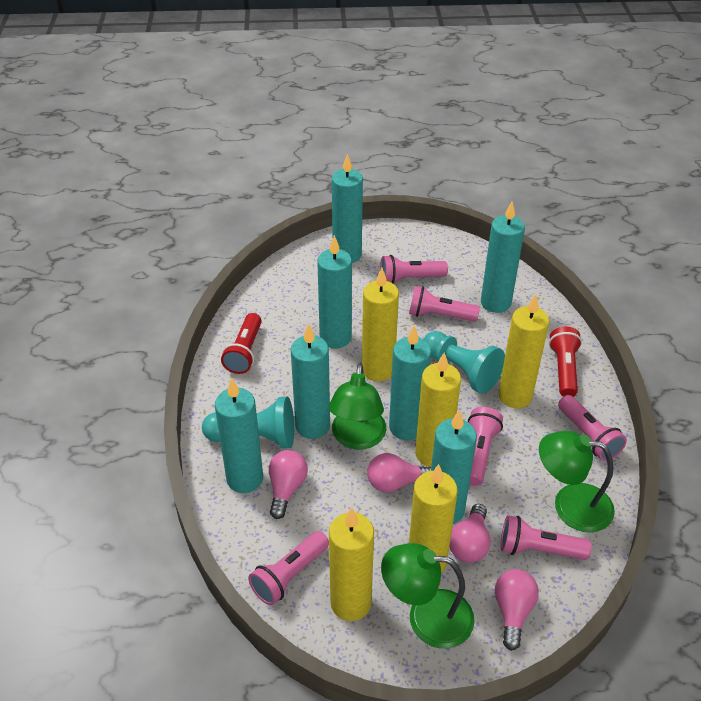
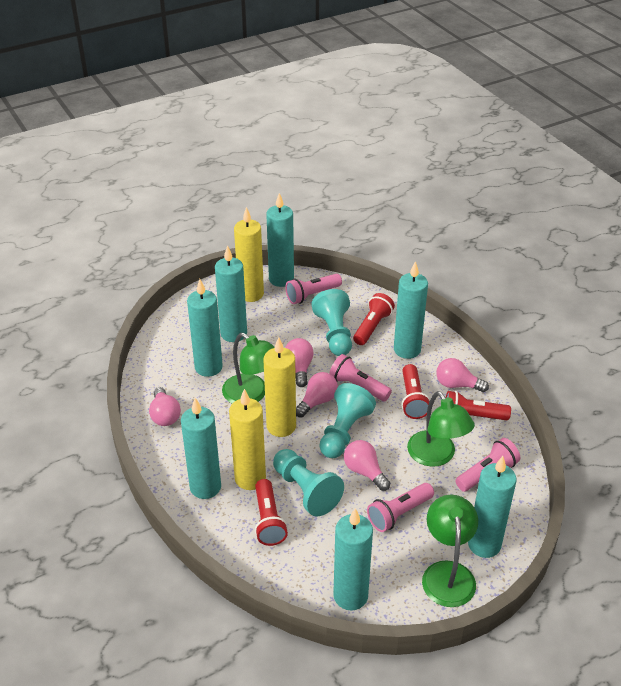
pink flashlight: 6 -> 4
pink light bulb: 4 -> 5
red flashlight: 2 -> 4
turquoise pawn: 2 -> 3
yellow candle: 5 -> 3

